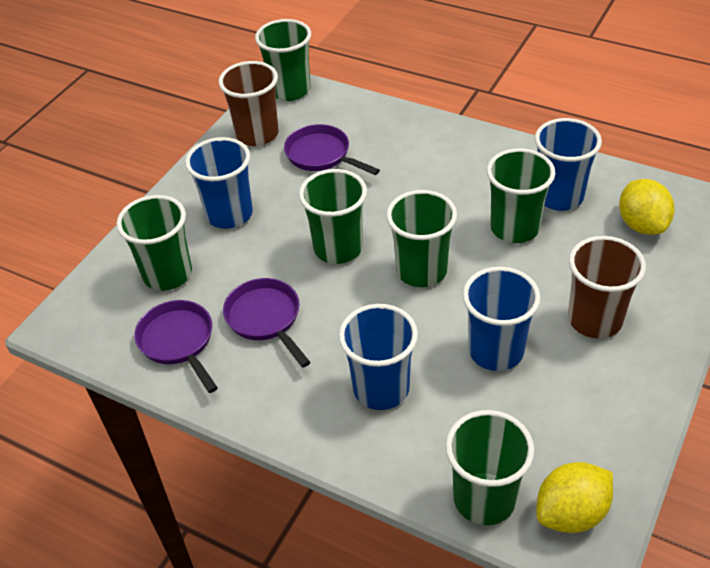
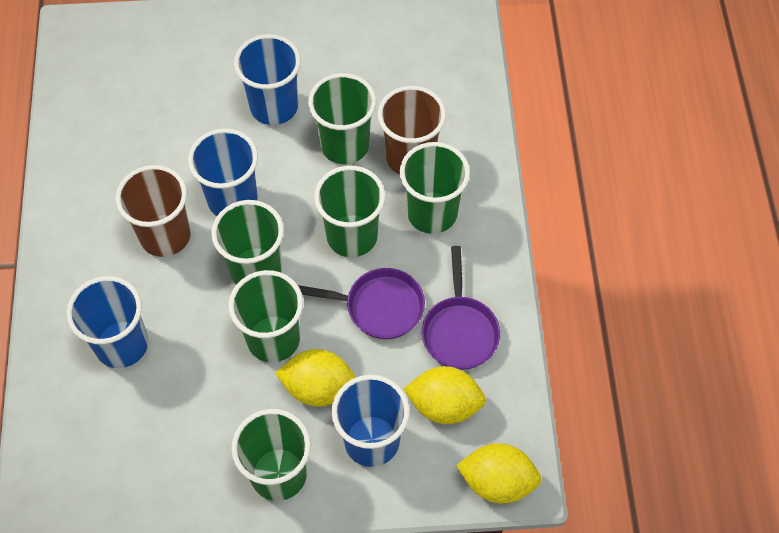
purple pan: 3 -> 2
yellow lemon: 2 -> 3

